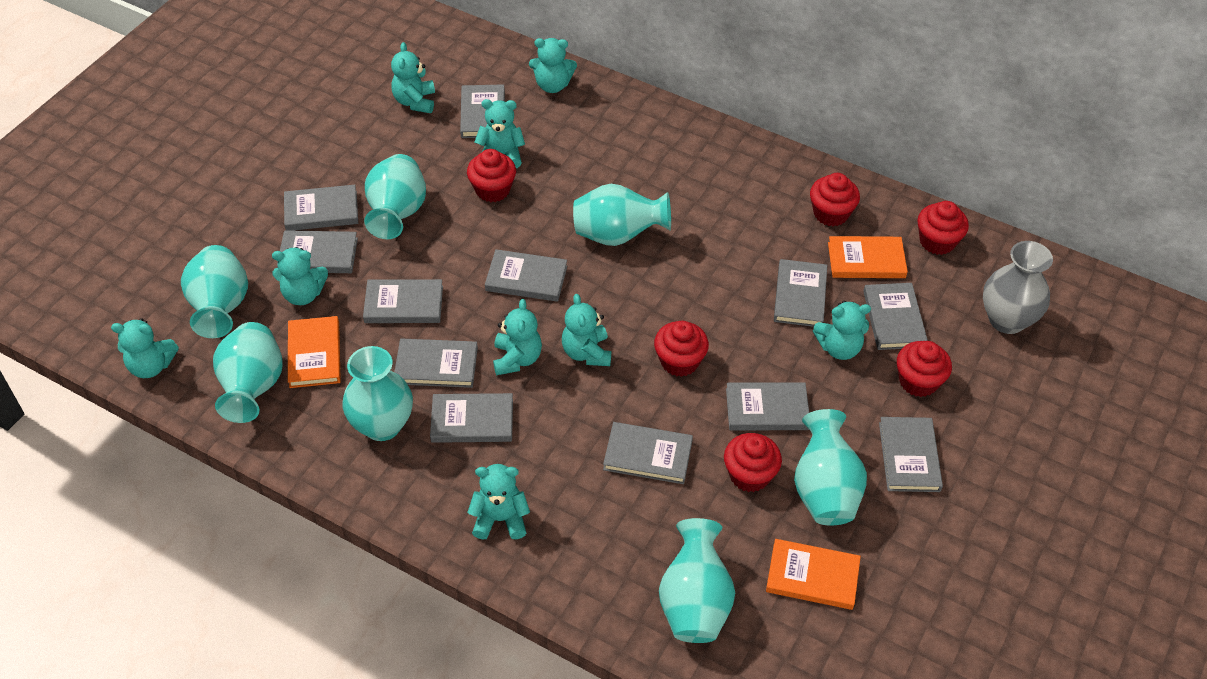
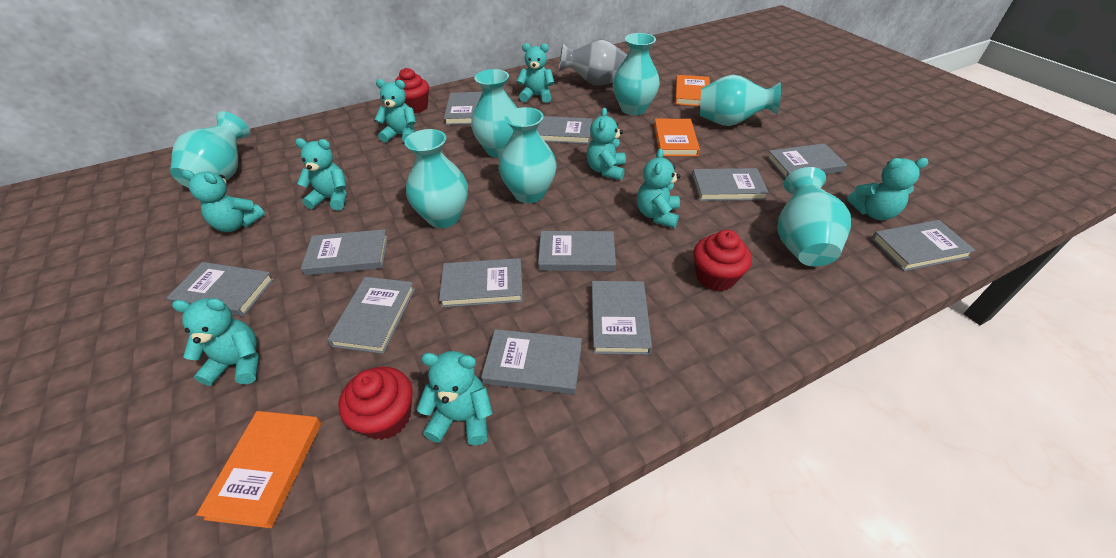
red cupcake: 6 -> 3

